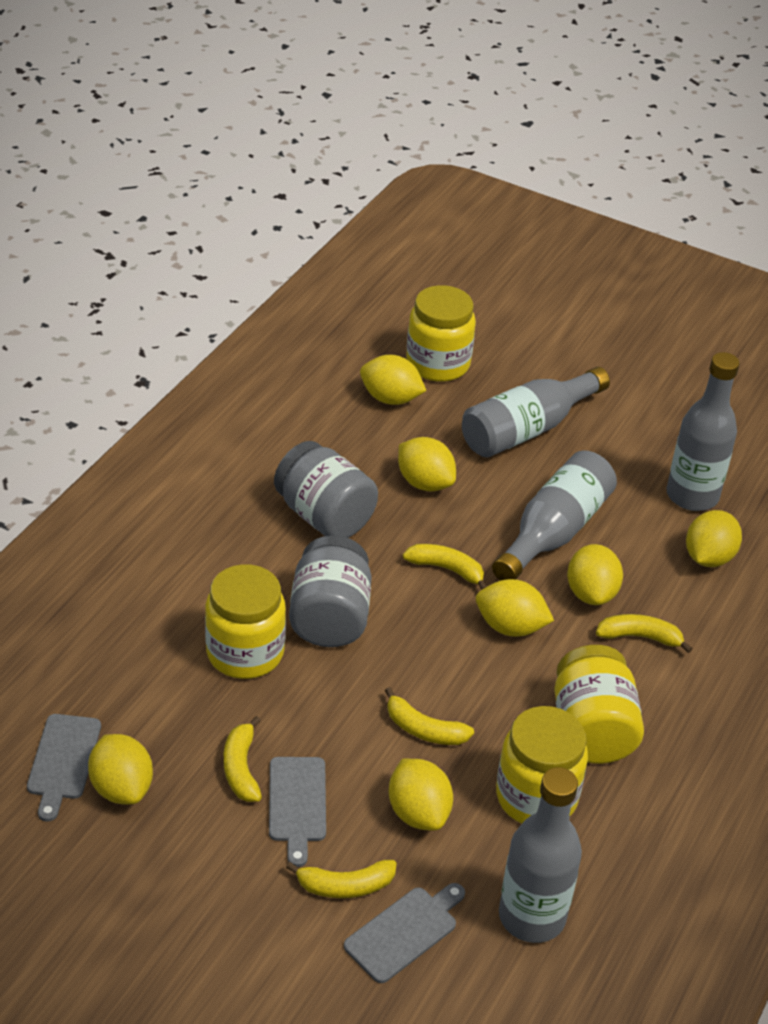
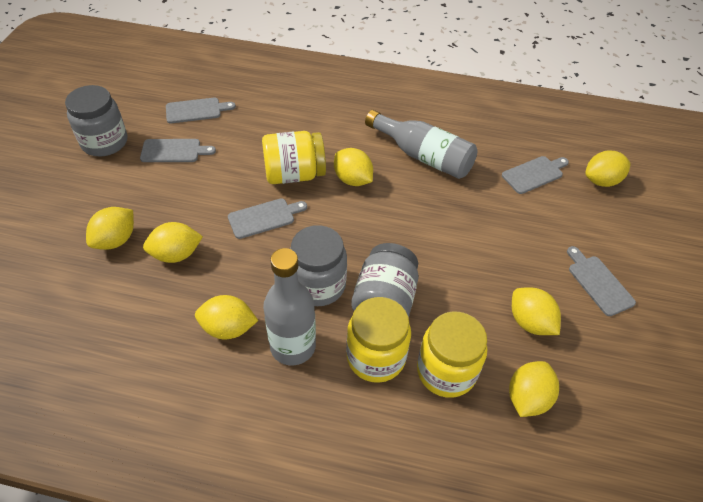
grey bottle: 4 -> 2
grey cutting board: 3 -> 5
grey jar: 2 -> 3
yellow banana: 5 -> 0
yellow jar: 4 -> 3

